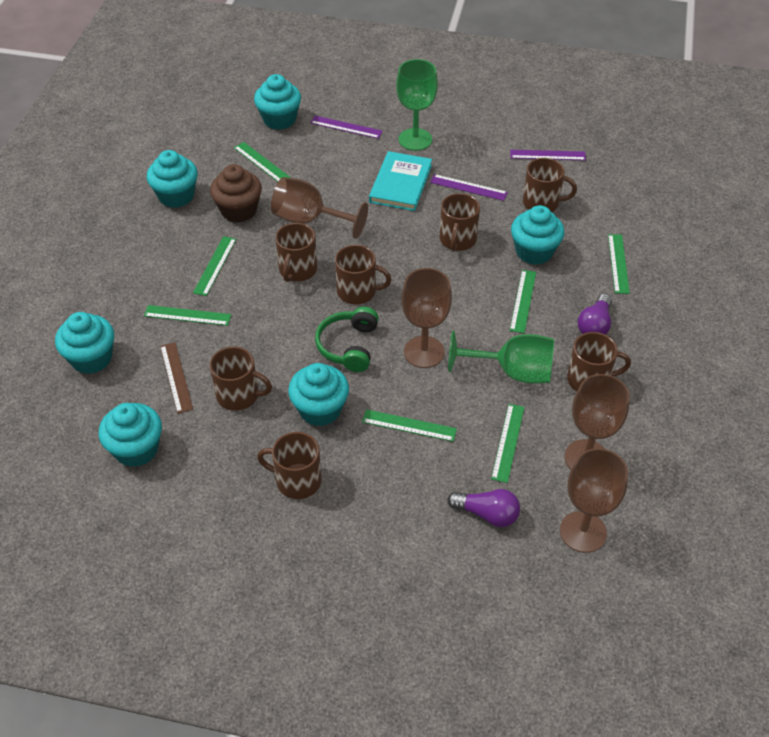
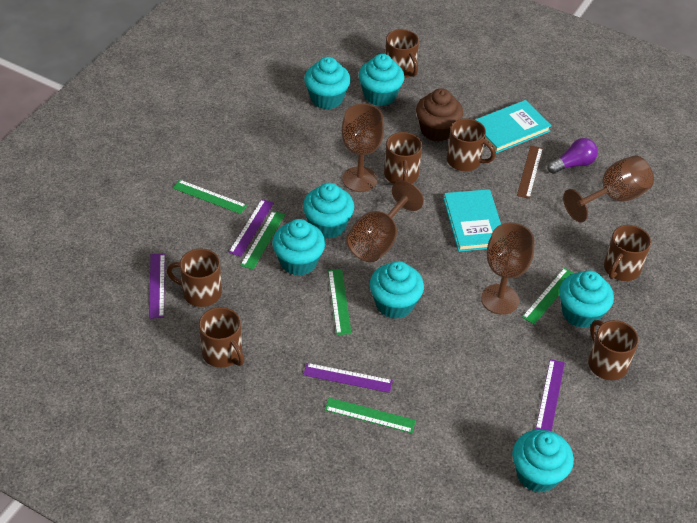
green goblet: 2 -> 0
green headphones: 1 -> 0
green ruler: 7 -> 5
purple light bulb: 2 -> 1
purple ruler: 3 -> 4
turquoise book: 1 -> 2
turquoise cupcake: 6 -> 7

